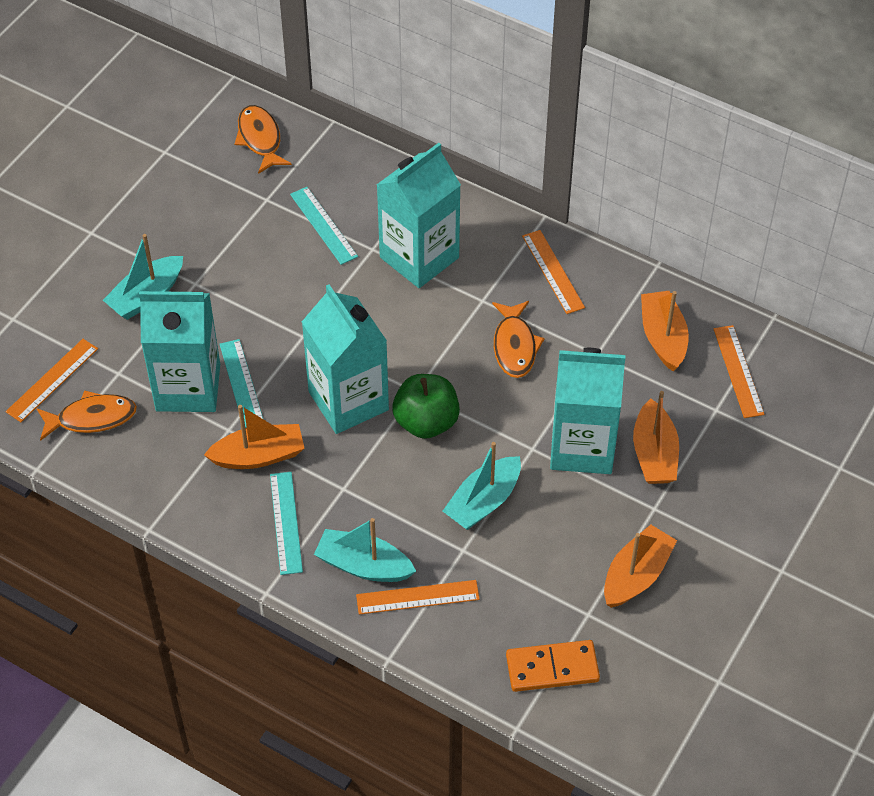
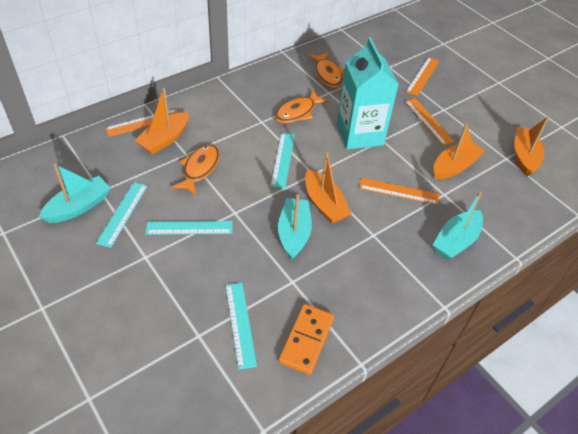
green apple: 1 -> 0
turquoise carton: 4 -> 1
turquoise ruler: 3 -> 4

